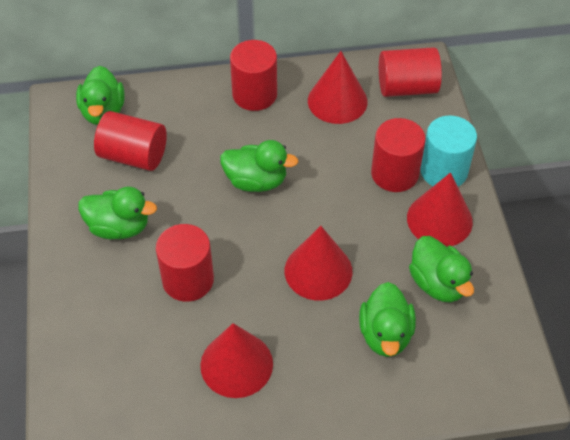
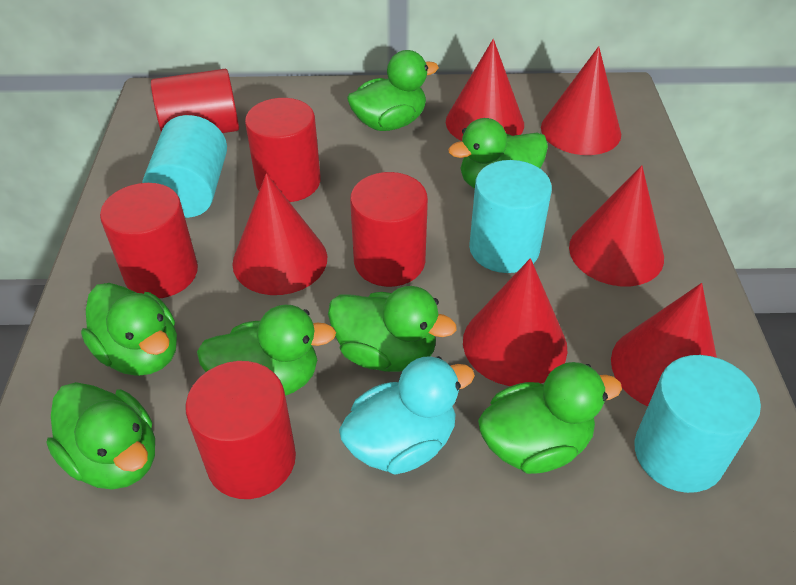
green duck: 5 -> 7
red cone: 4 -> 6
turquoise cylinder: 1 -> 3
turquoise duck: 0 -> 1

